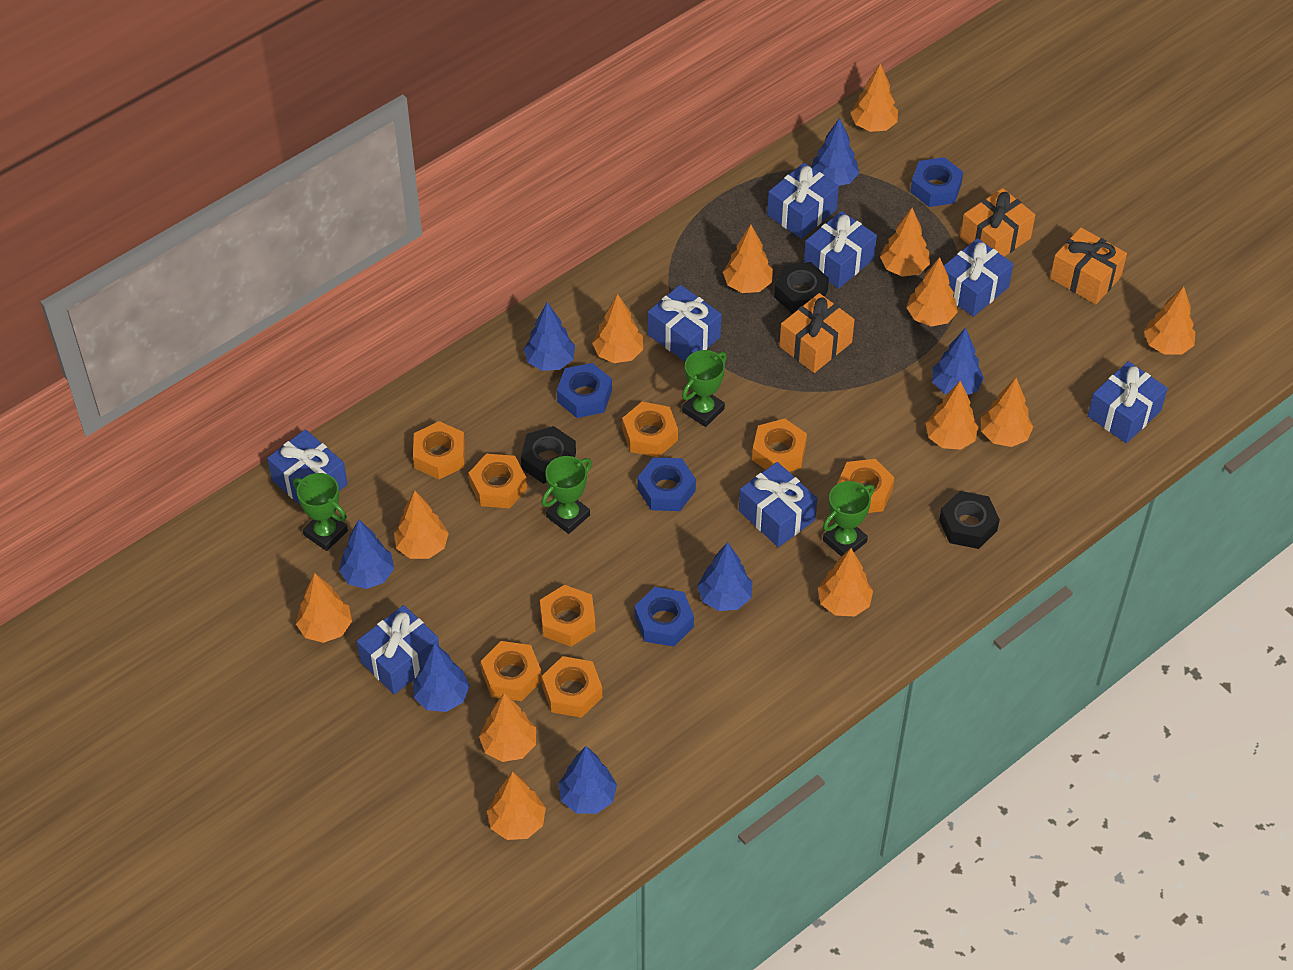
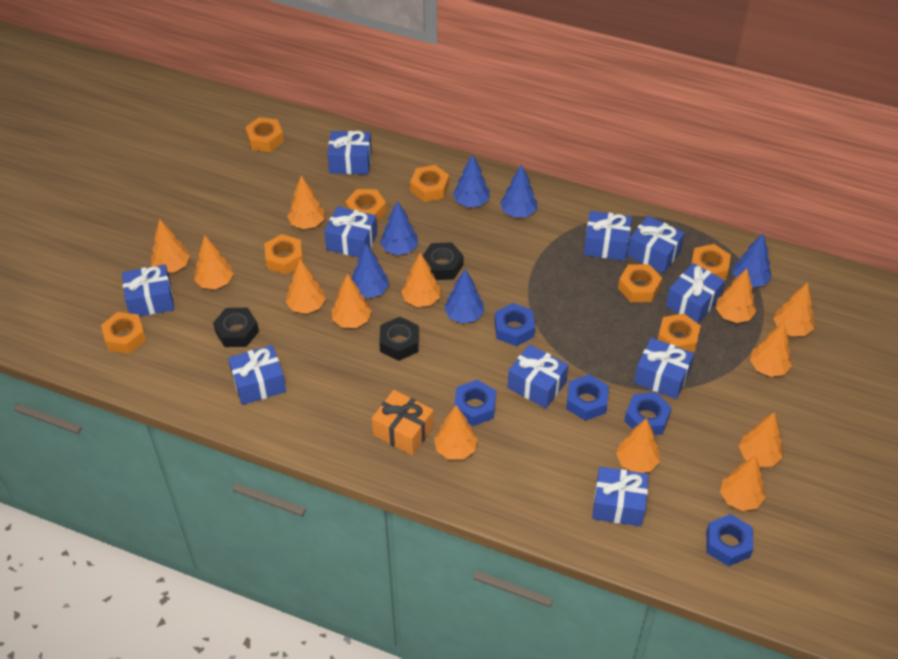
blue gift: 8 -> 10
blue nut: 4 -> 5
blue tree: 7 -> 6
green trophy: 4 -> 0
orange gift: 3 -> 1

